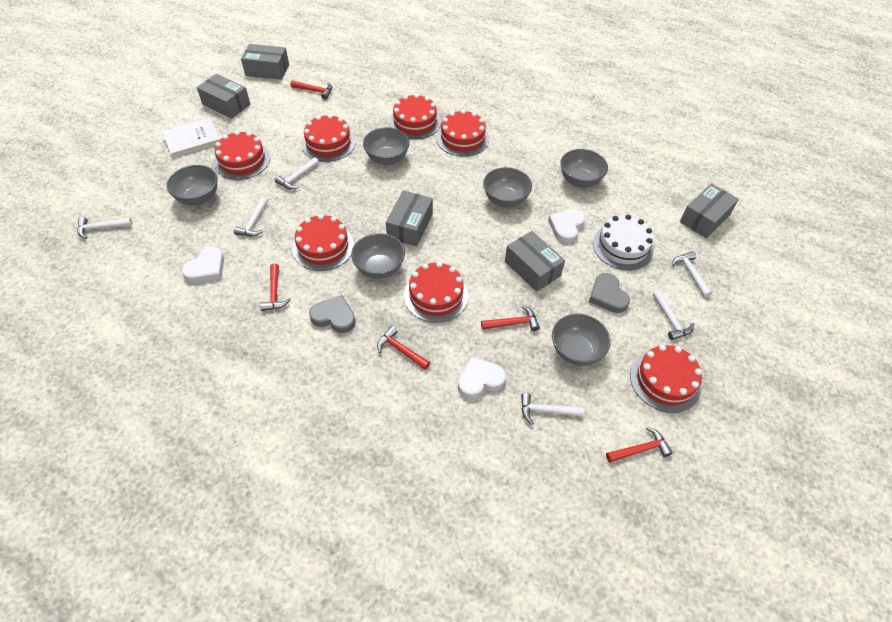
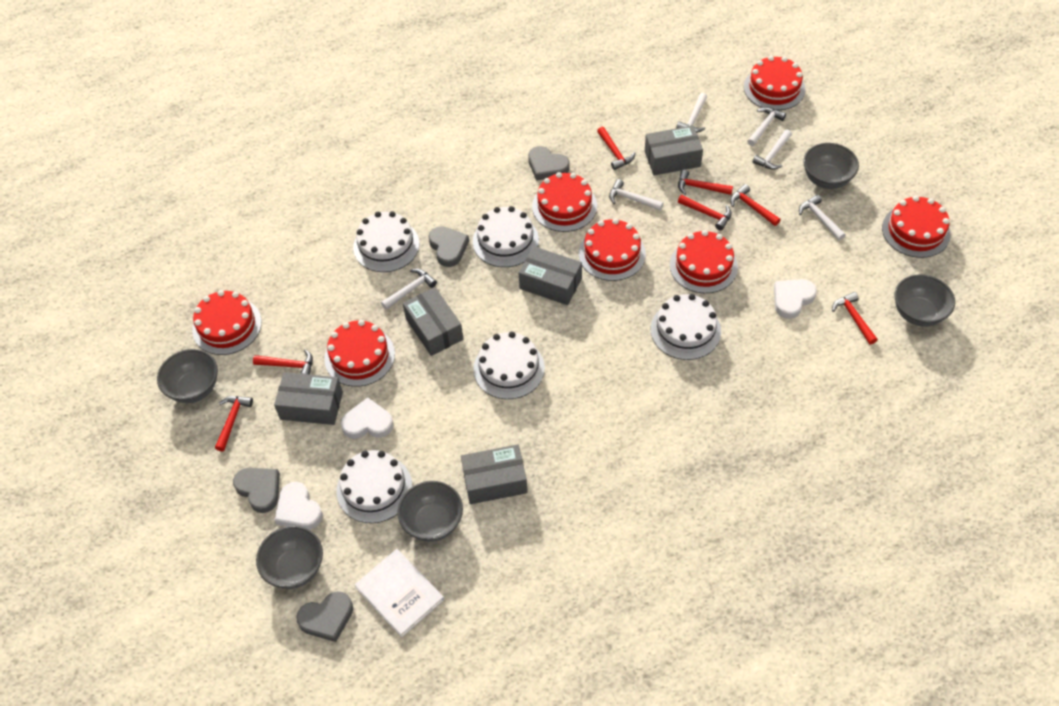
grey bowl: 6 -> 5
grey heart: 2 -> 4
red hammer: 5 -> 7
white cake: 1 -> 5

